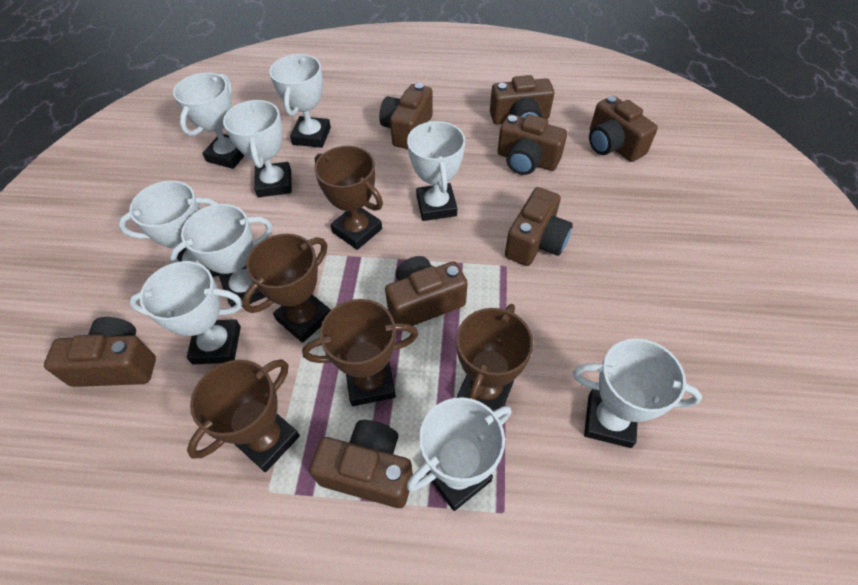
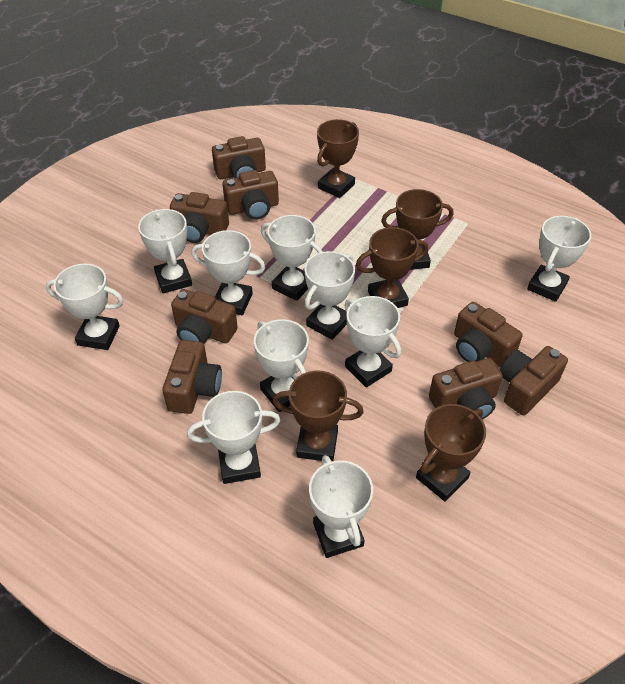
white trophy: 9 -> 10

